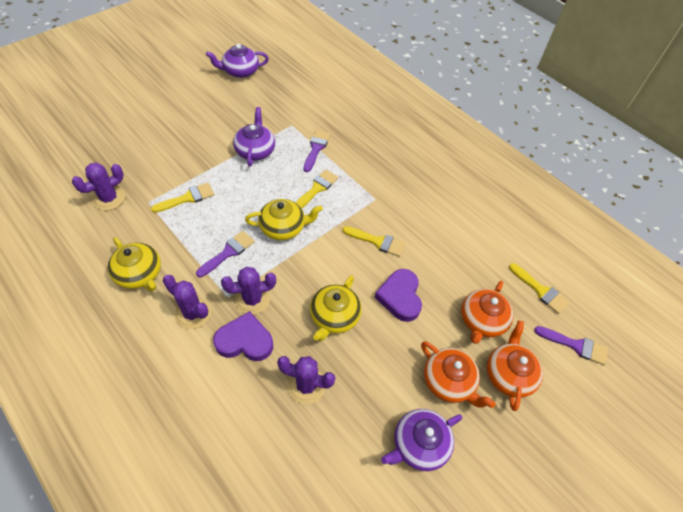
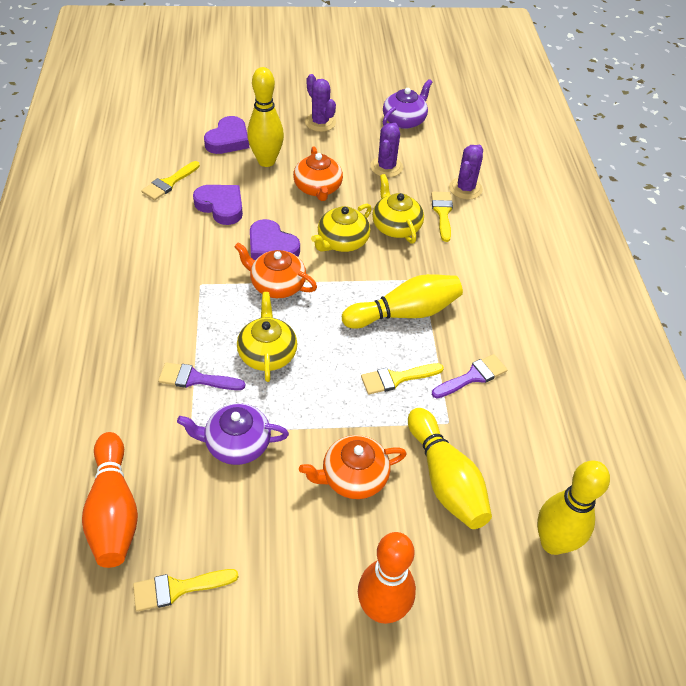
orange bowling pin: 0 -> 2
purple brush: 3 -> 2
purple cactus: 4 -> 3
purple heart: 2 -> 3
purple teapot: 3 -> 2
yellow bowling pin: 0 -> 4

